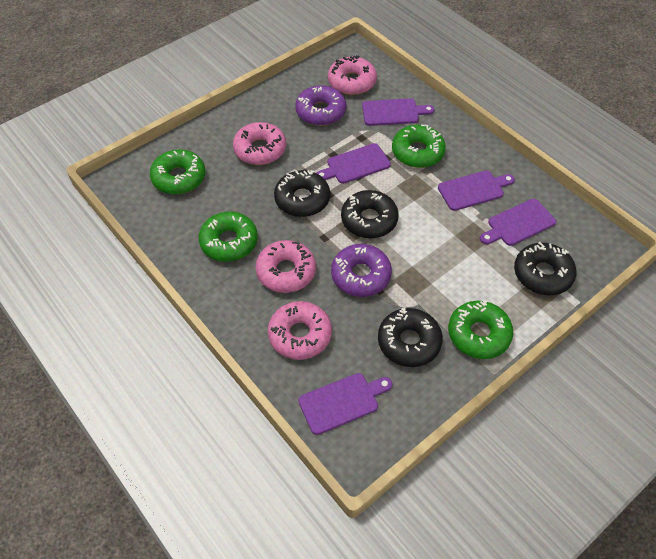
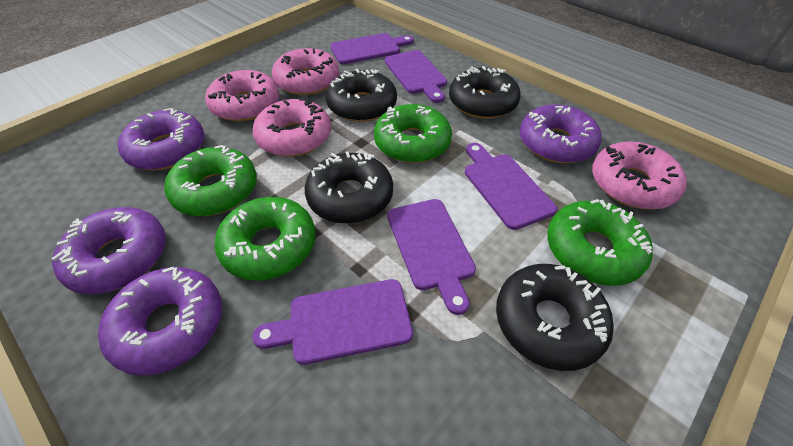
purple donut: 2 -> 4

